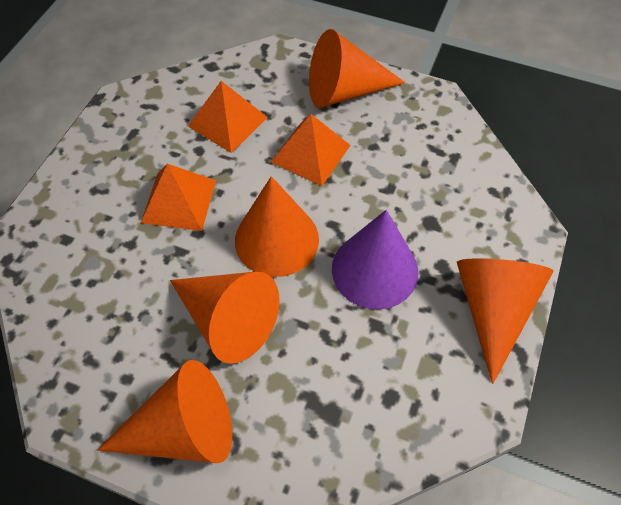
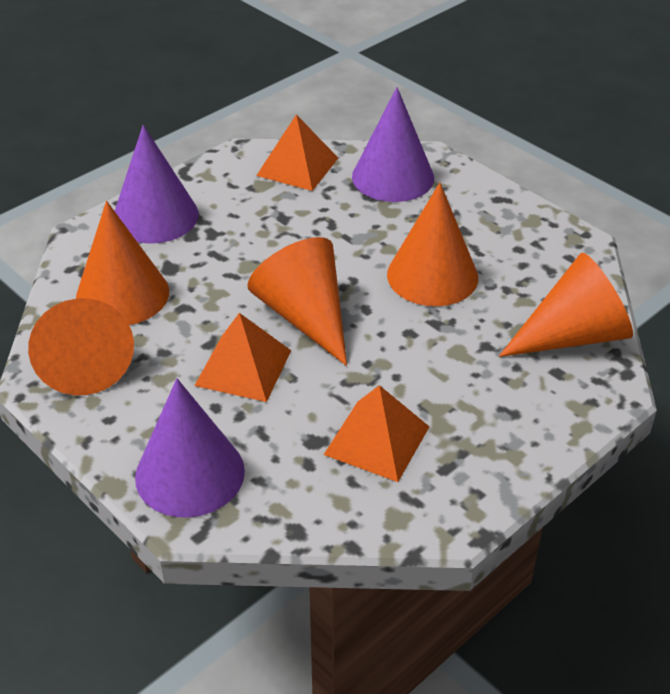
purple cone: 1 -> 3

